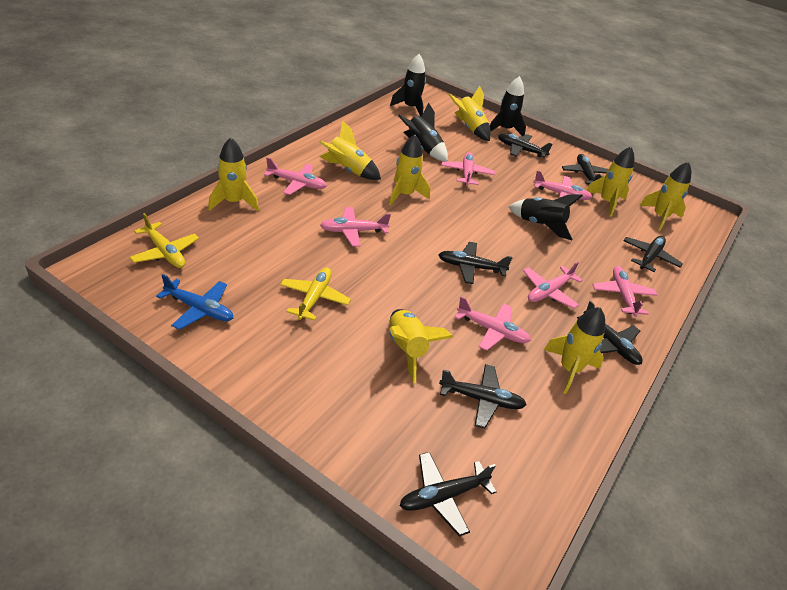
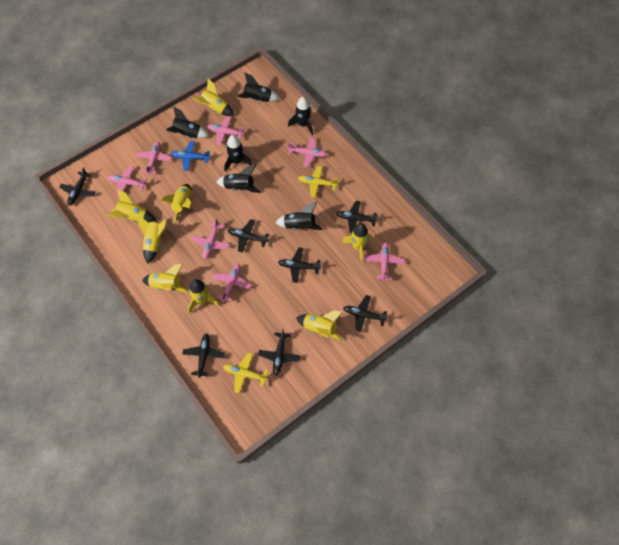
black rocket: 4 -> 6

